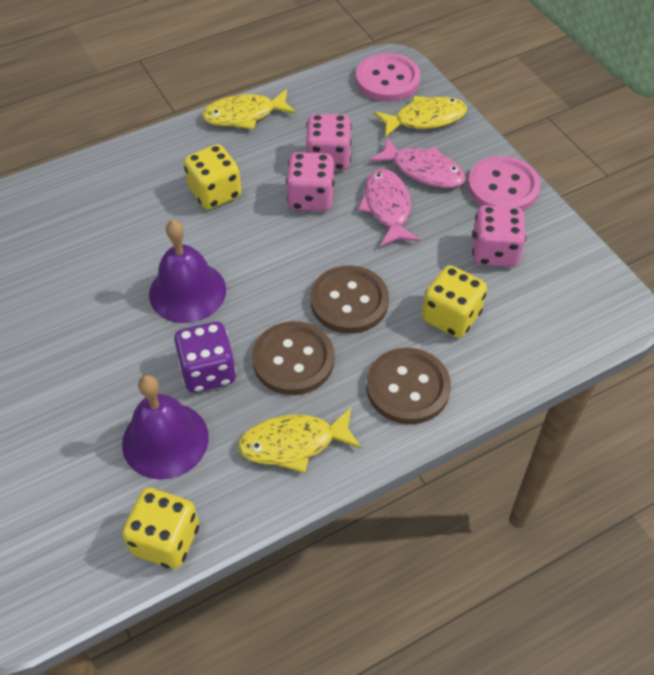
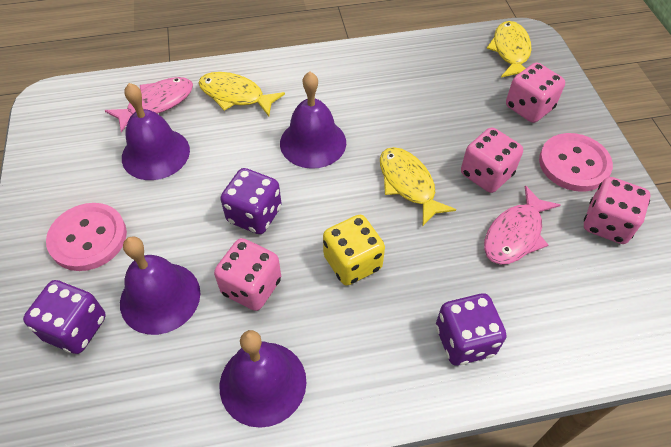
brown button: 3 -> 0
pink dice: 3 -> 4
purple bell: 2 -> 4
purple dice: 1 -> 3
yellow dice: 3 -> 1

